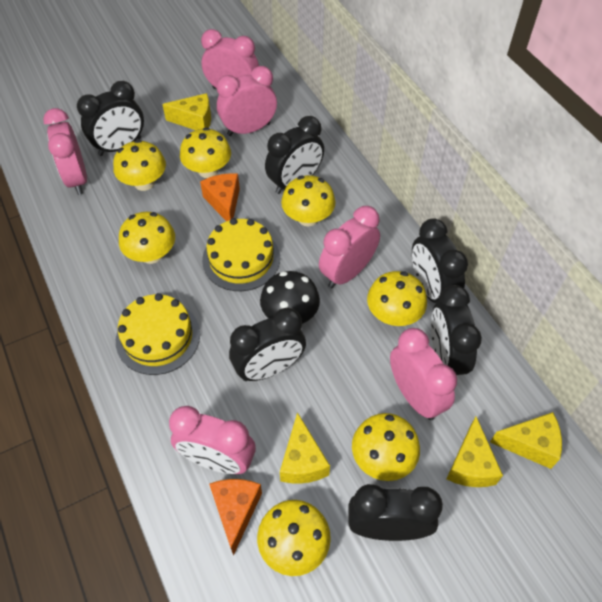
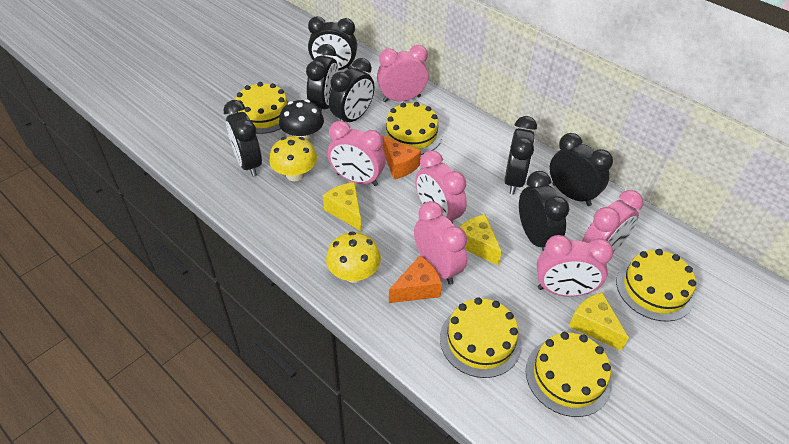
black clock: 6 -> 7
yellow cake: 2 -> 5
yellow cheese: 4 -> 3
yellow mushroom: 7 -> 2

